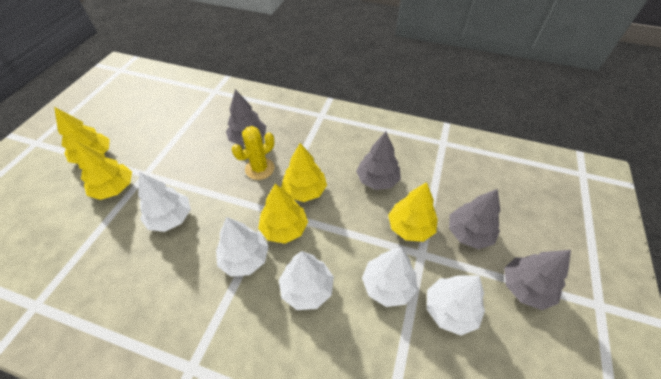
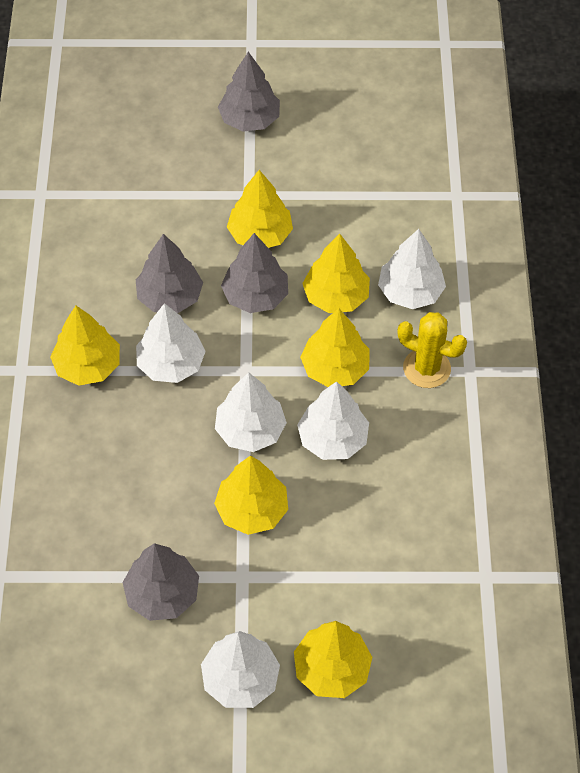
yellow tree: 5 -> 6

